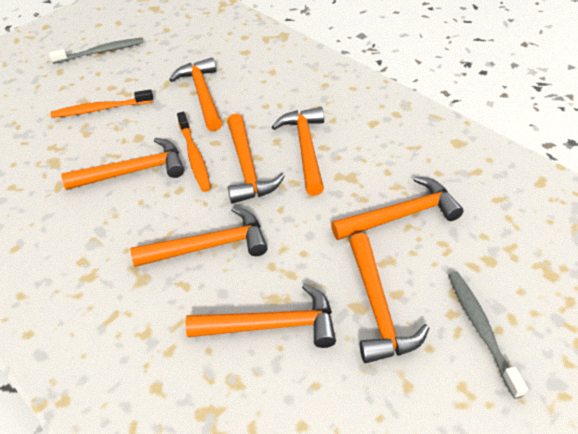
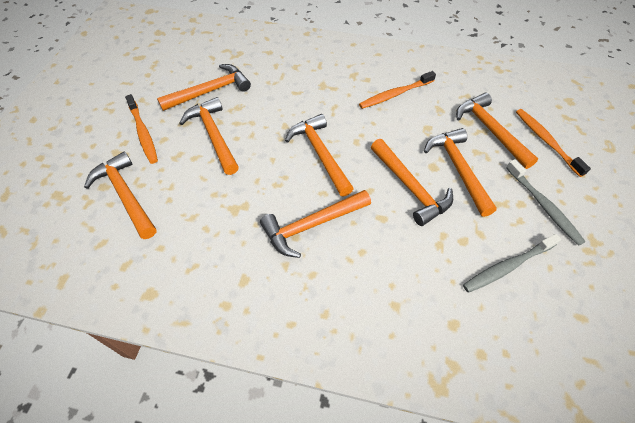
orange toothbrush: 2 -> 3

